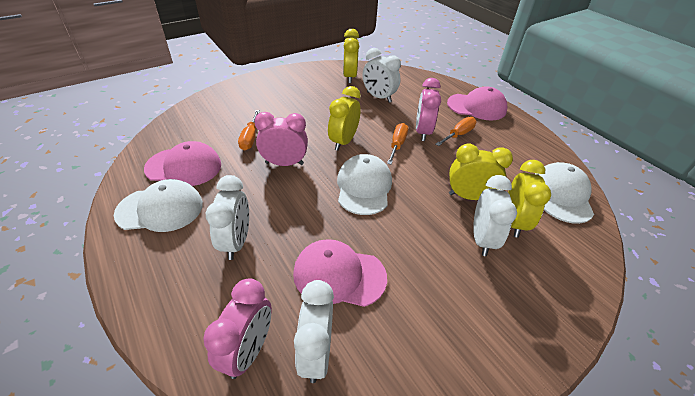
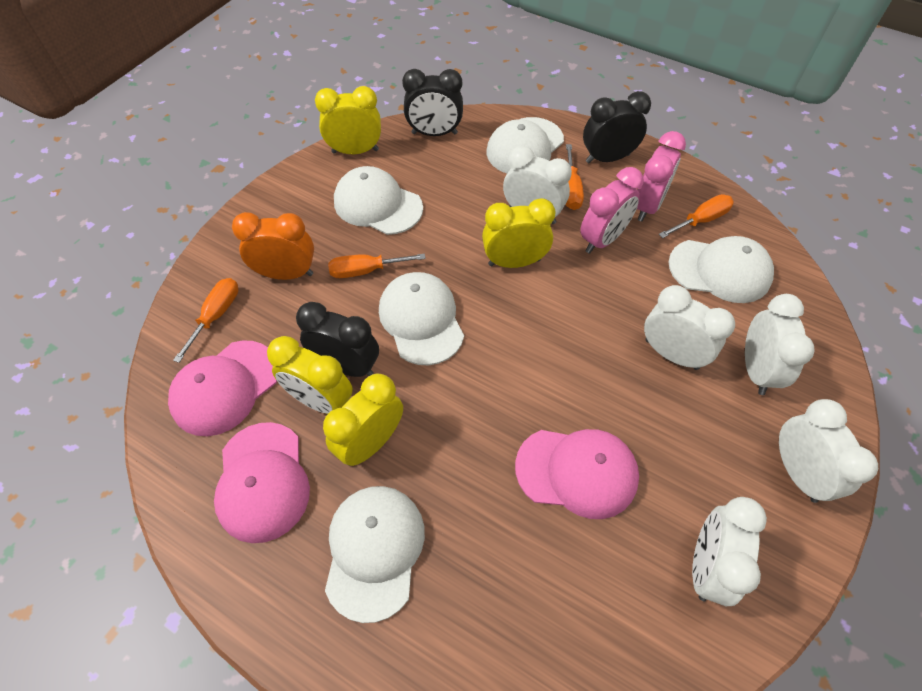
black clock: 0 -> 3
orange clock: 0 -> 1
orange screwdriver: 3 -> 4
pink clock: 3 -> 2
white cap: 3 -> 5
white clock: 4 -> 5

